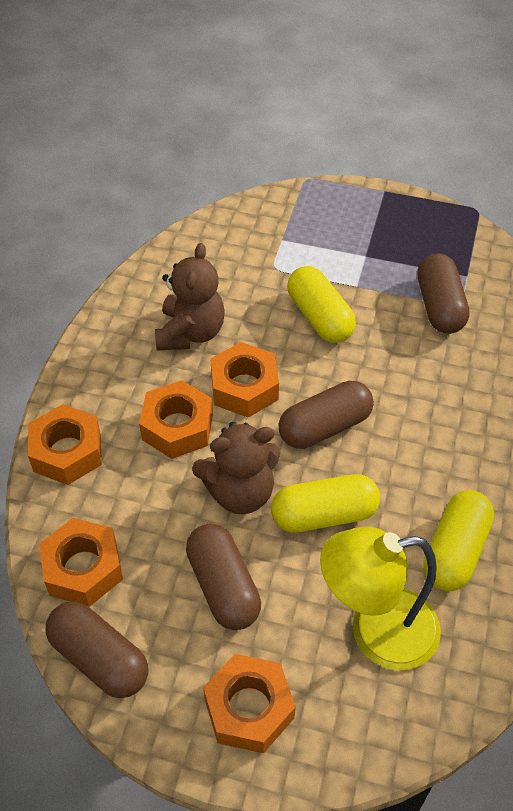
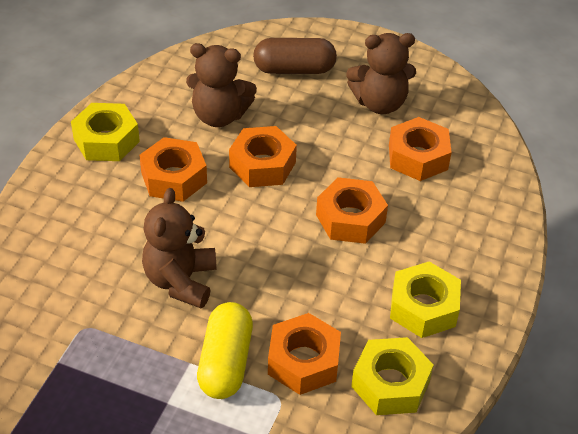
brown capsule: 4 -> 1
brown teddy bear: 2 -> 3
yellow capsule: 3 -> 1
yellow lamp: 1 -> 0
yellow nut: 0 -> 3

